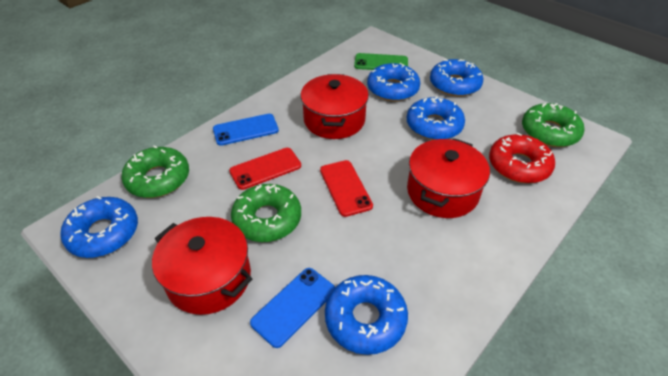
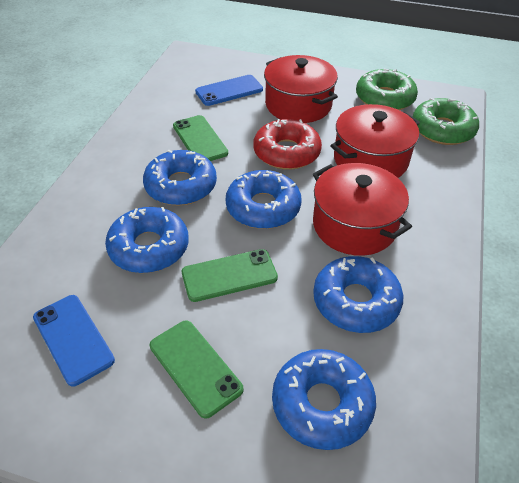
green donut: 3 -> 2
green phone: 1 -> 3
red phone: 2 -> 0

